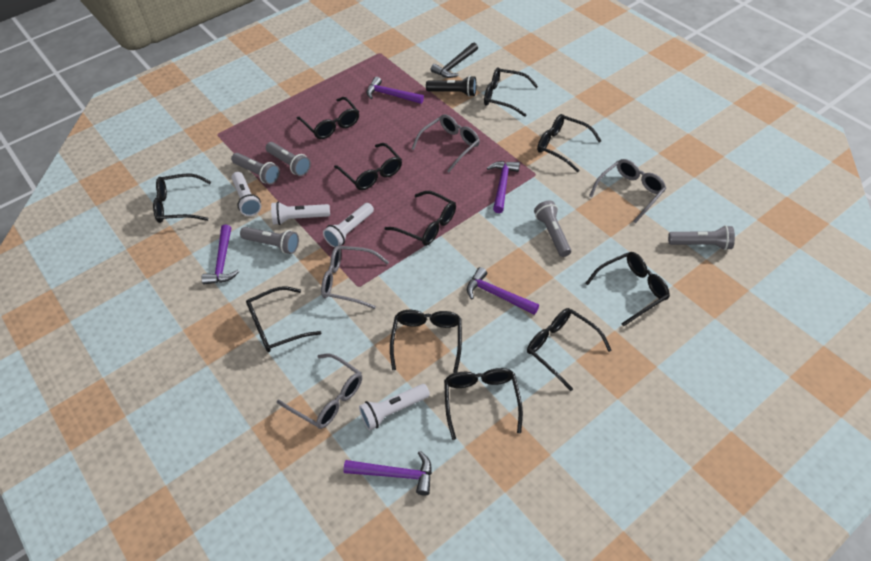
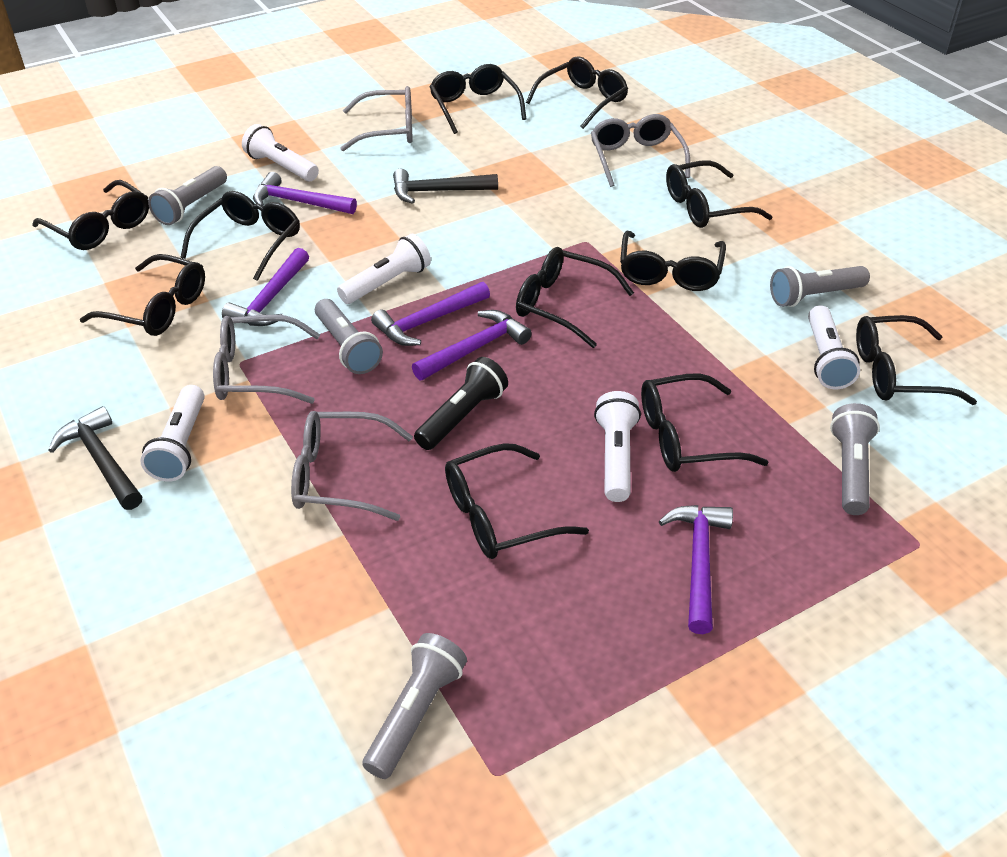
black hammer: 1 -> 2
white flashlight: 4 -> 5

